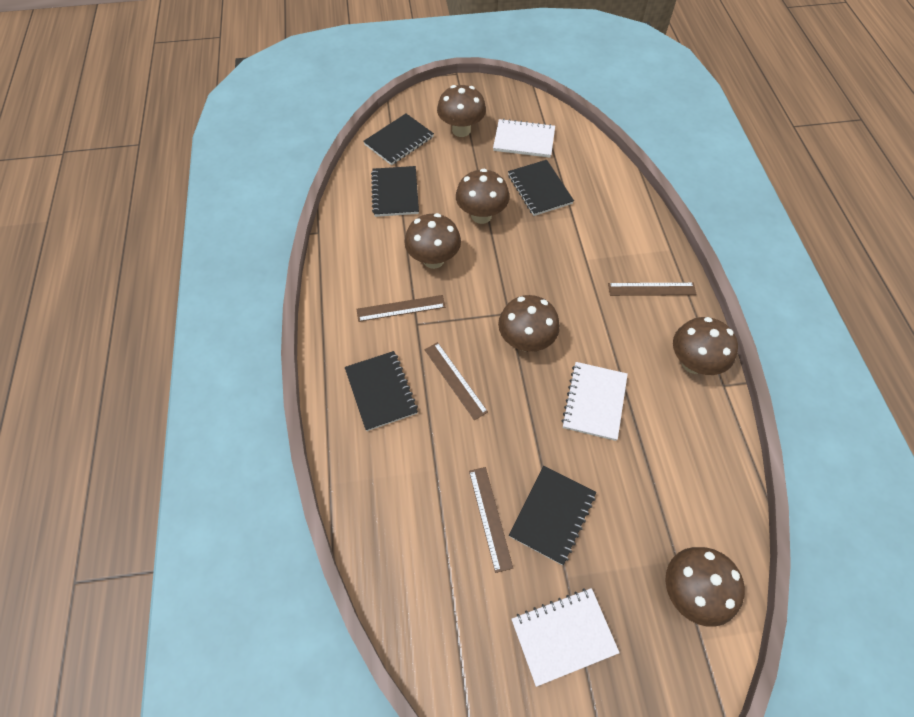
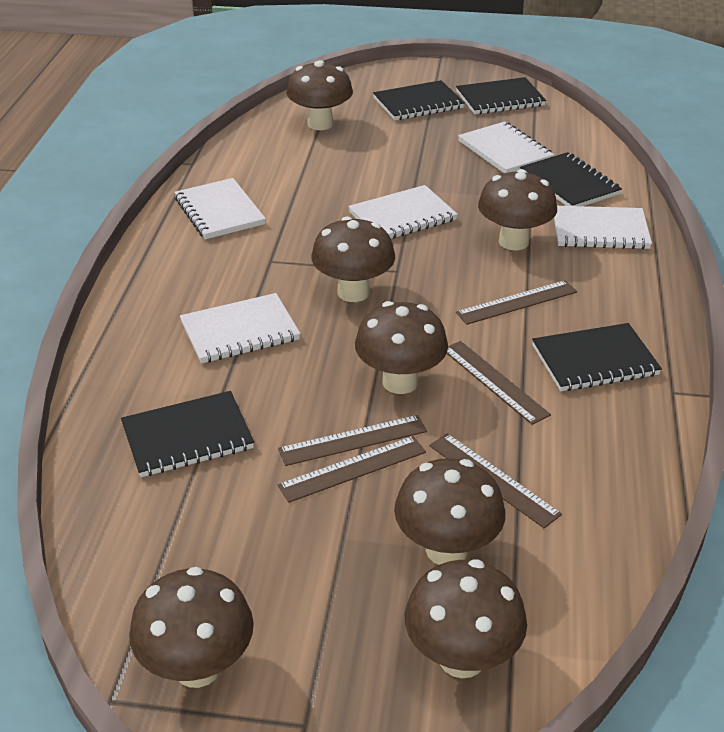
brown mushroom: 6 -> 7
brown ruler: 4 -> 5
white notebook: 3 -> 5

